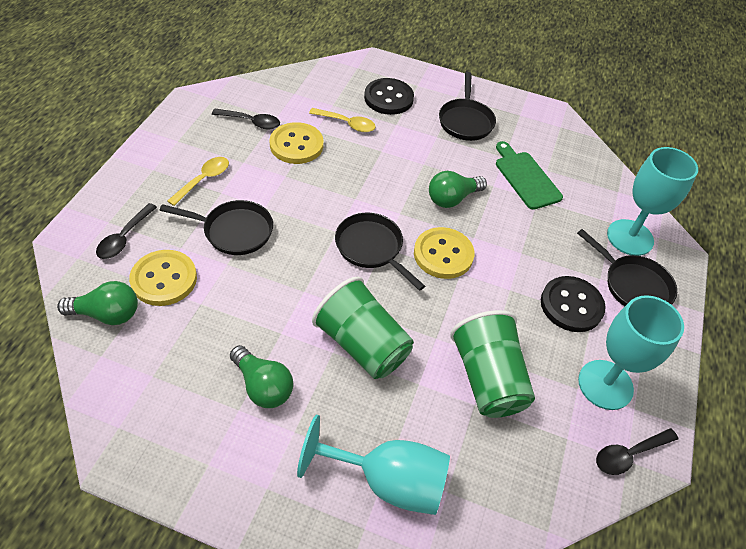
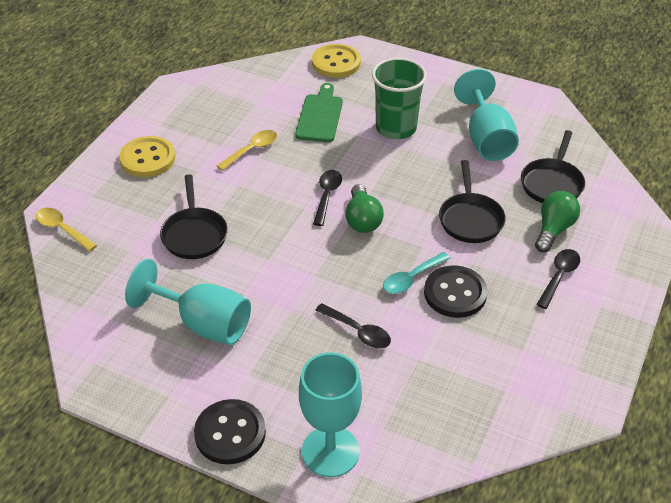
black pan: 4 -> 3
green cup: 2 -> 1
green light bulb: 3 -> 2
turquoise spoon: 0 -> 1
yellow button: 3 -> 2

